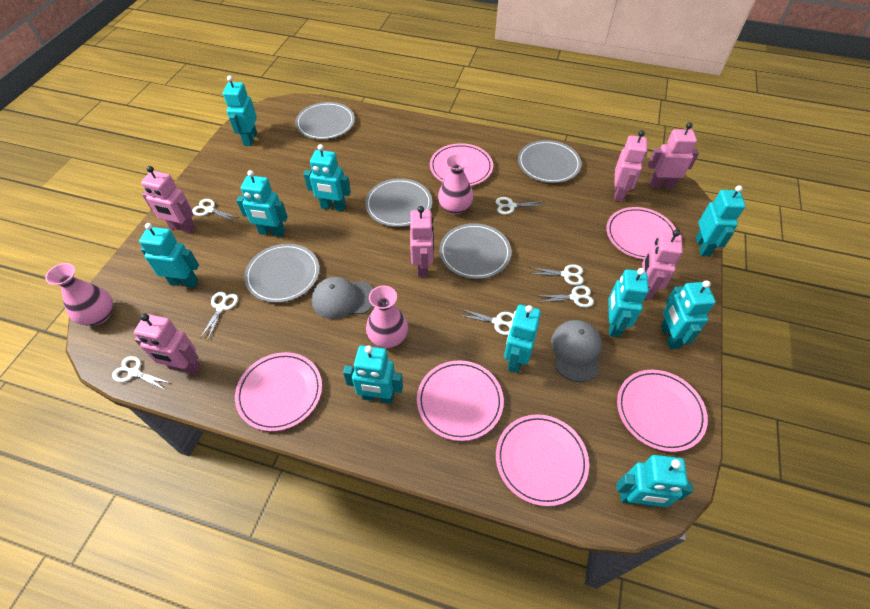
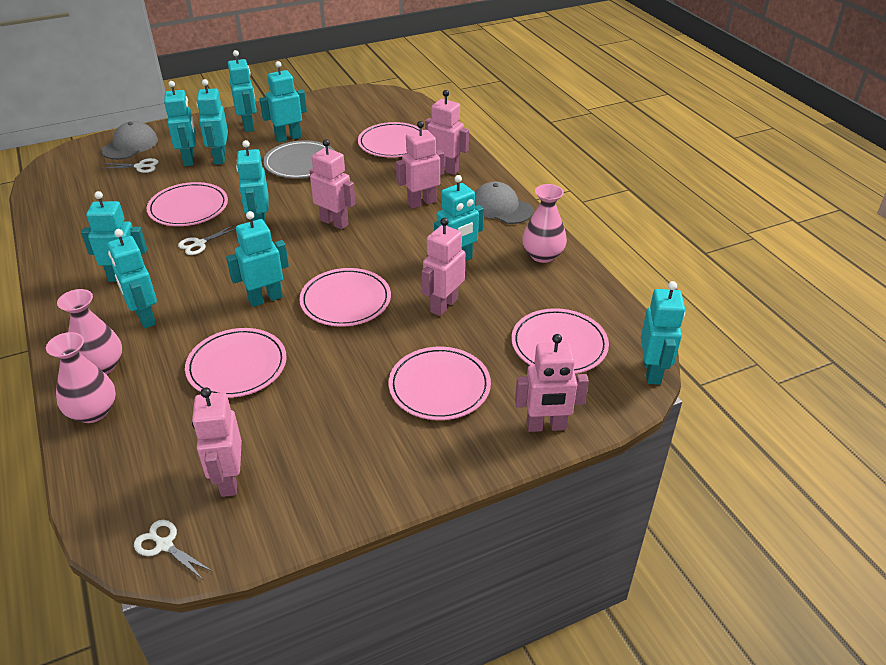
grey plate: 5 -> 1
white scissors: 7 -> 3

